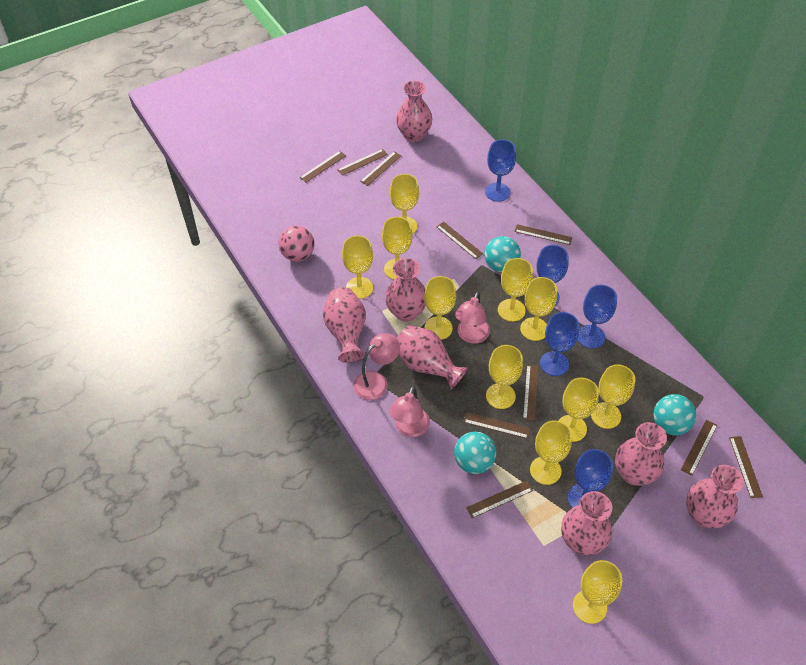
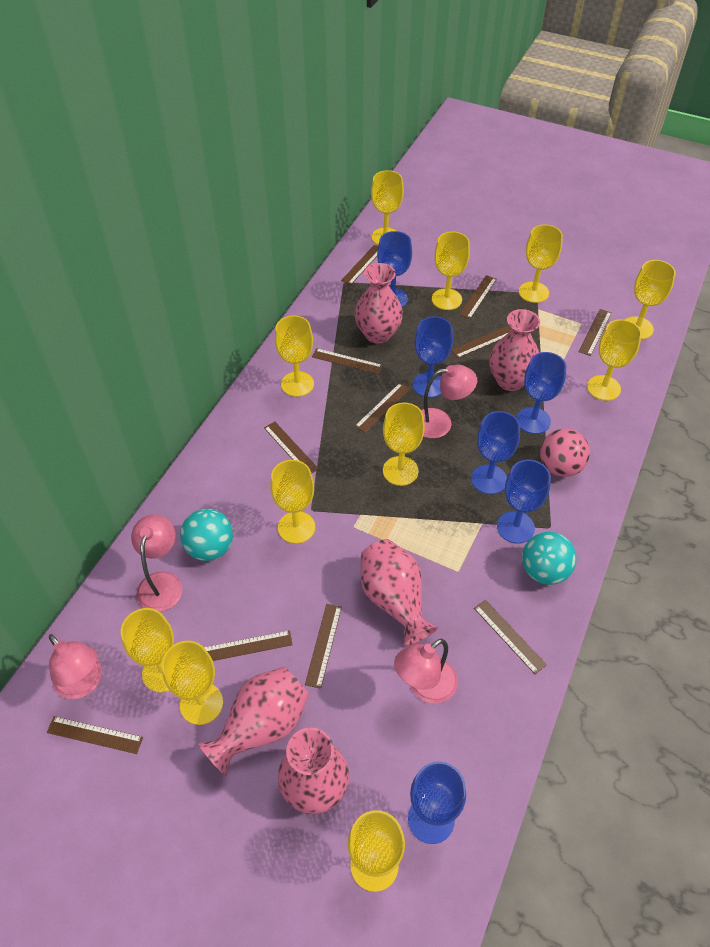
blue goblet: 5 -> 6
brown ruler: 10 -> 11
pink lamp: 3 -> 4
pink vase: 7 -> 5
turquoise ball: 3 -> 2

